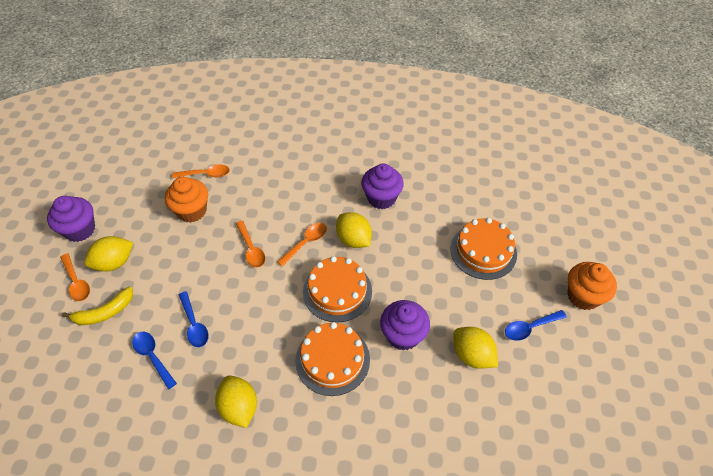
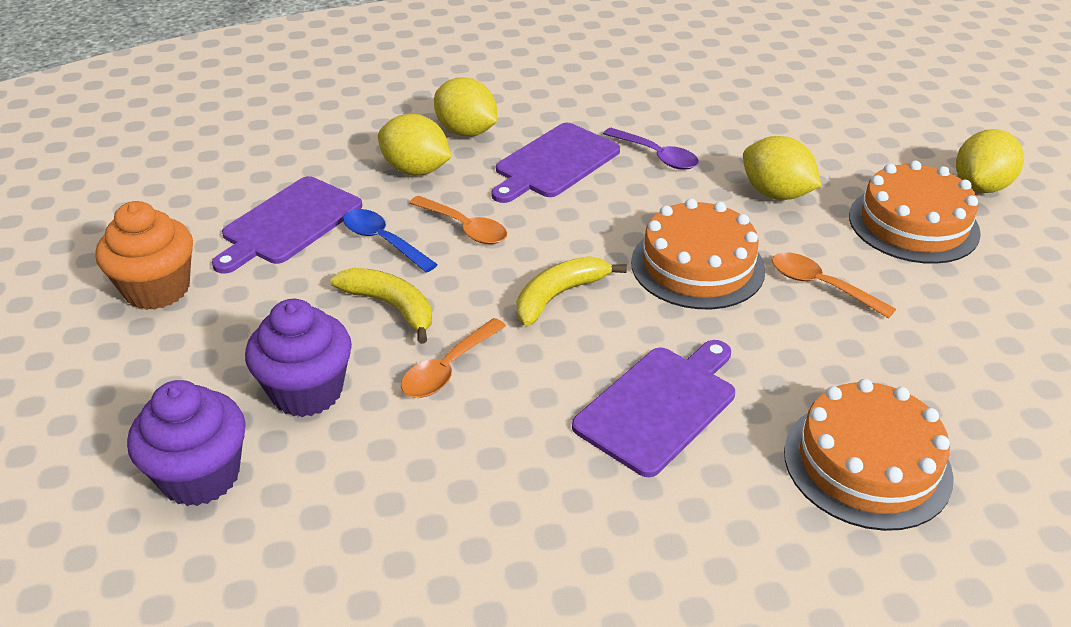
blue spoon: 3 -> 1
orange cupcake: 2 -> 1
orange spoon: 4 -> 3
purple cupcake: 3 -> 2
purple cutting board: 0 -> 3
purple spoon: 0 -> 1
yellow banana: 1 -> 2

